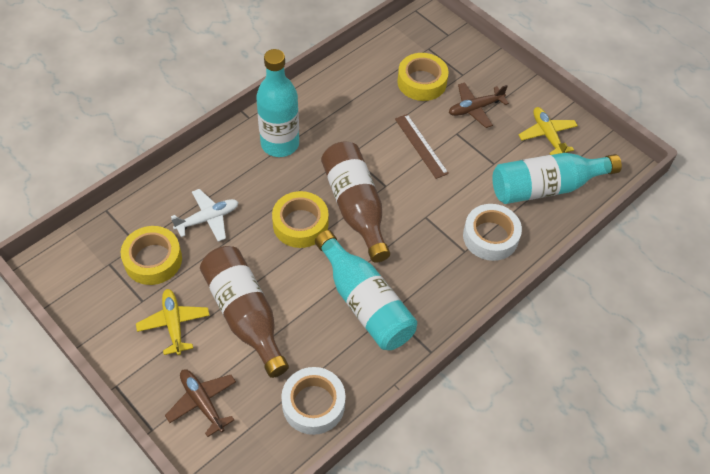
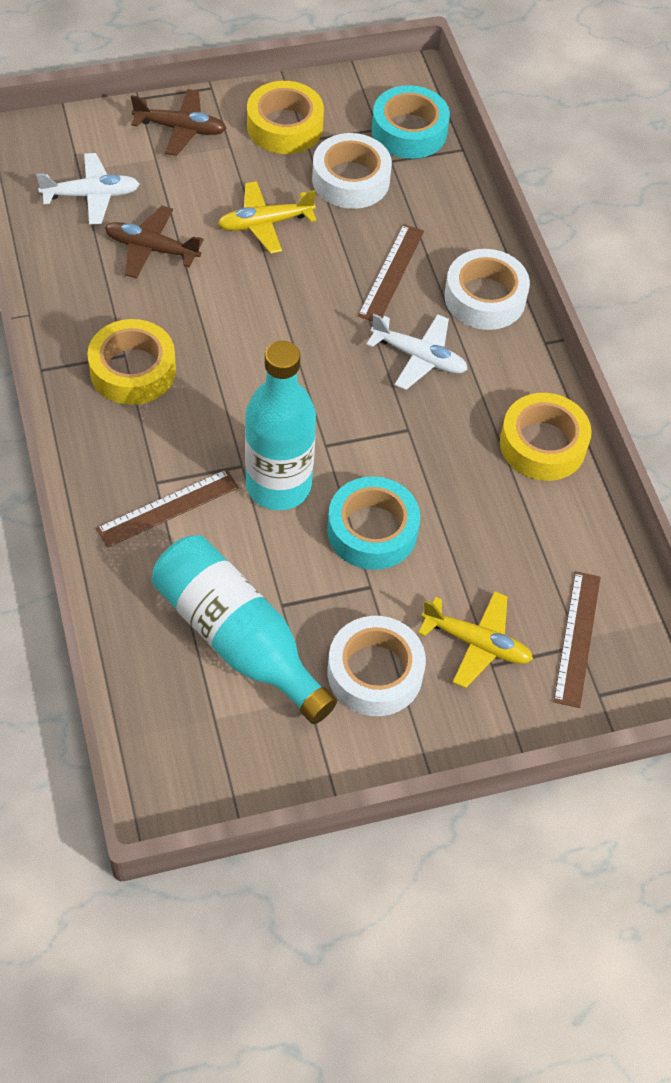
brown bottle: 2 -> 0
brown ruler: 1 -> 3
turquoise bottle: 3 -> 2
turquoise tape: 0 -> 2
white plane: 1 -> 2
white tape: 2 -> 3

